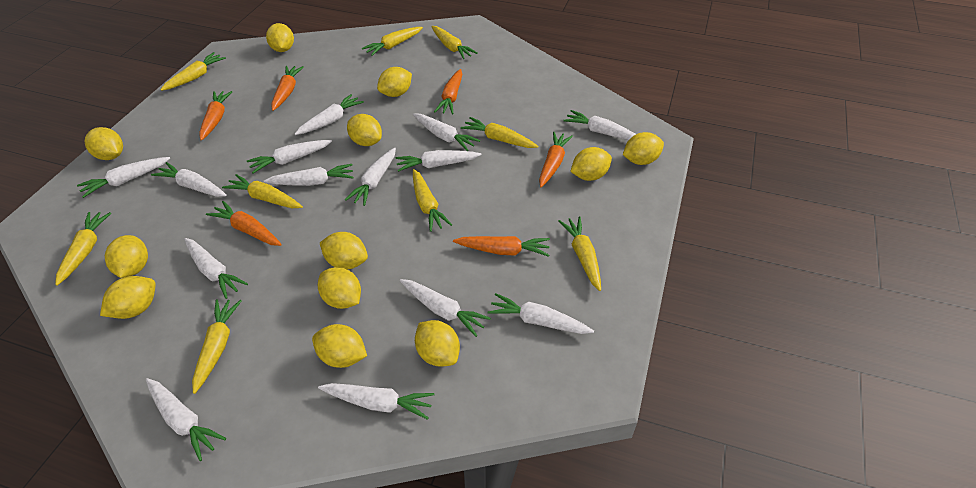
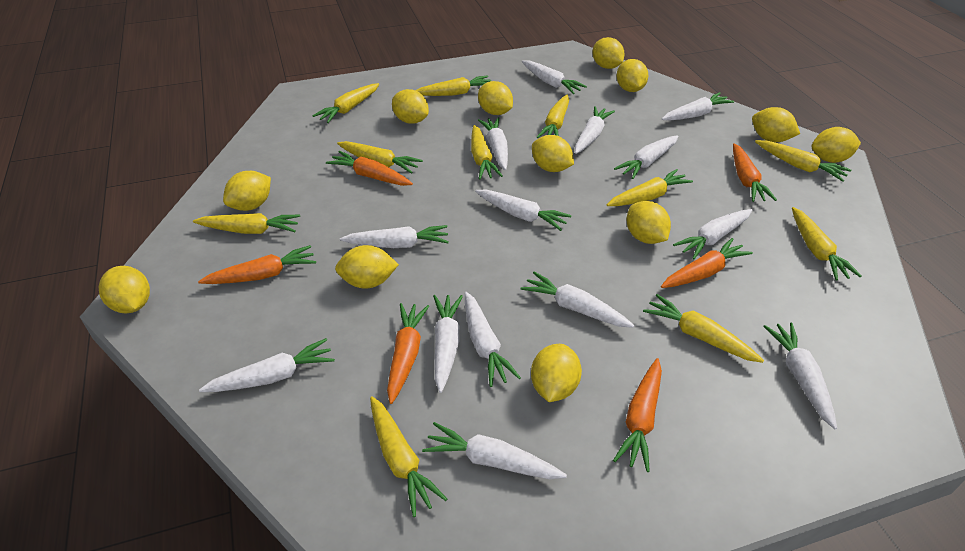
yellow carrot: 9 -> 11

